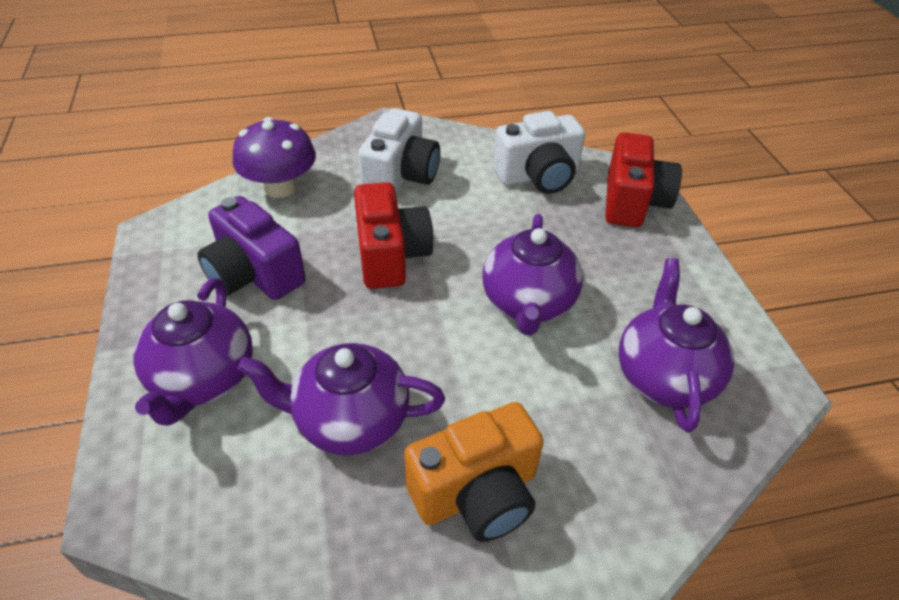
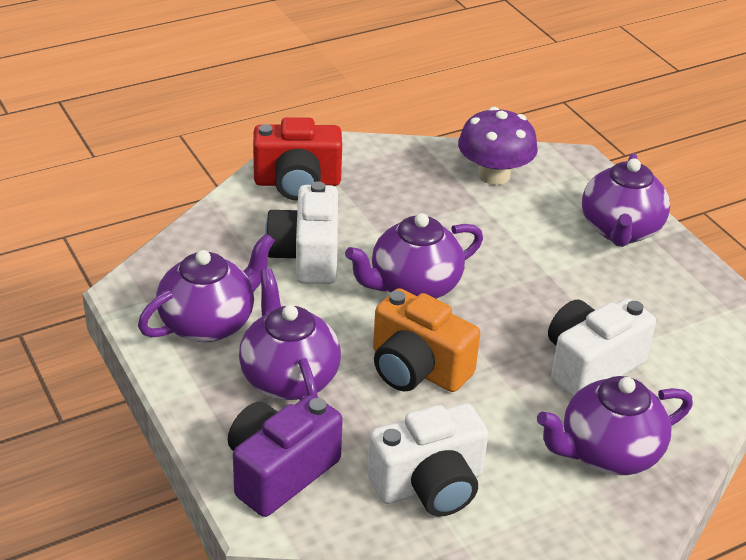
purple teapot: 4 -> 5
red camera: 2 -> 1
white camera: 2 -> 3

